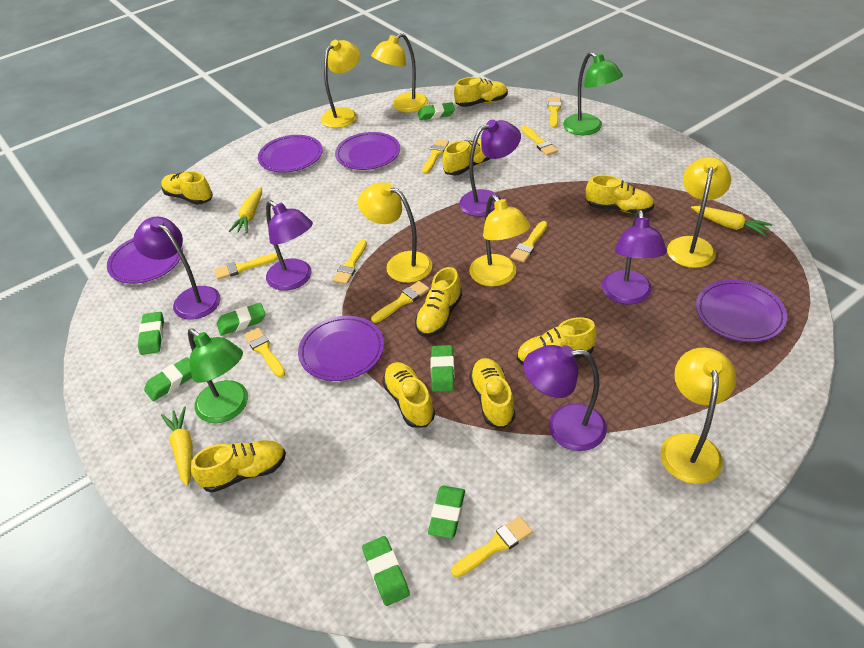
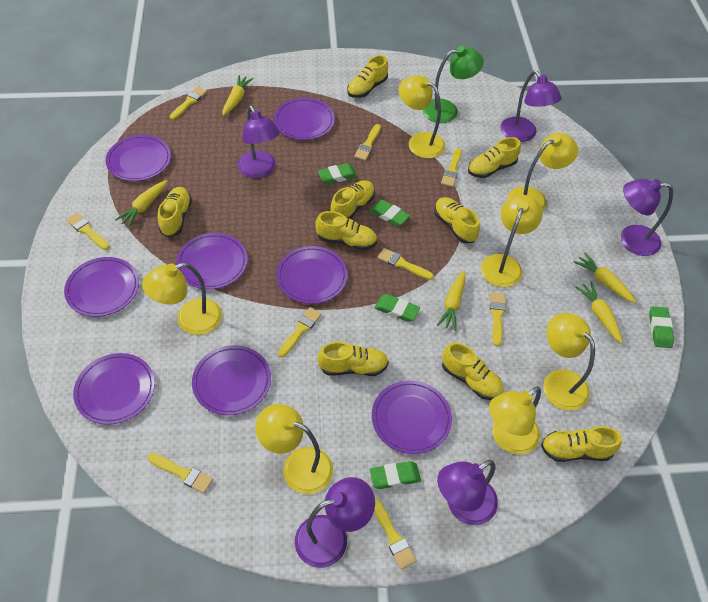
green eraser: 7 -> 5
green lamp: 2 -> 1
purple plate: 5 -> 8
yellow carrot: 3 -> 5
yellow lamp: 6 -> 7

